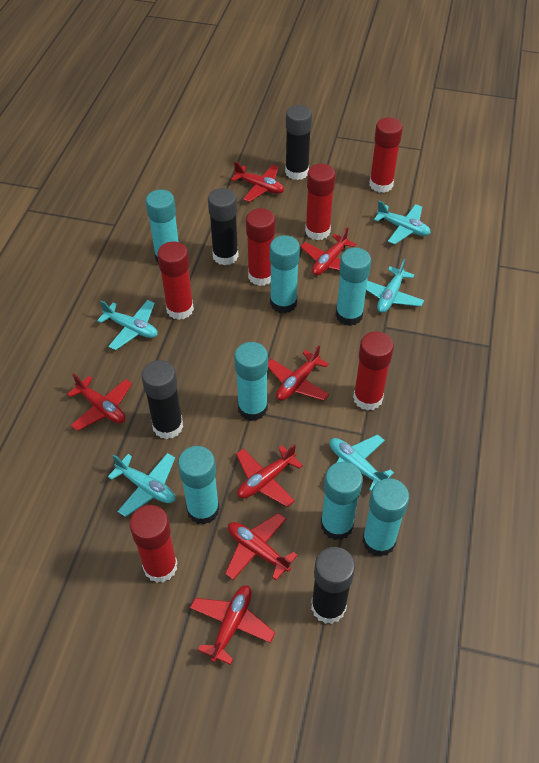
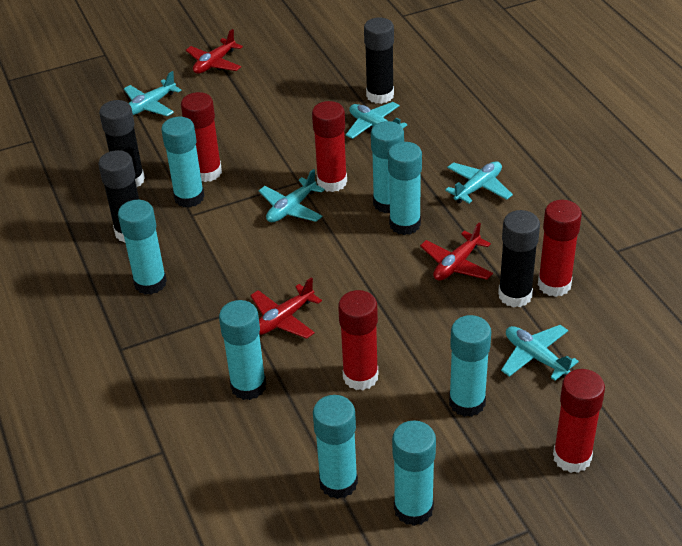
red glue stick: 6 -> 5
red plane: 7 -> 3
turquoise glue stick: 7 -> 8

